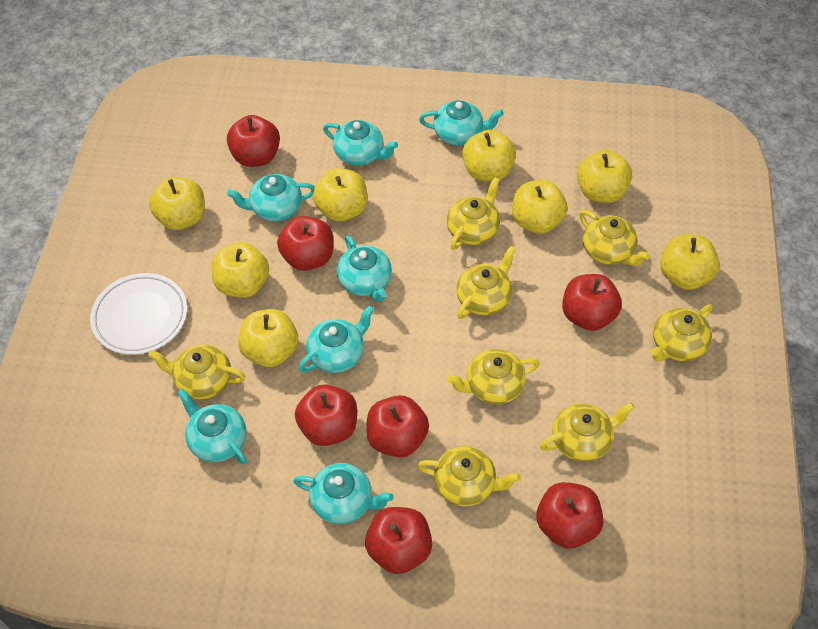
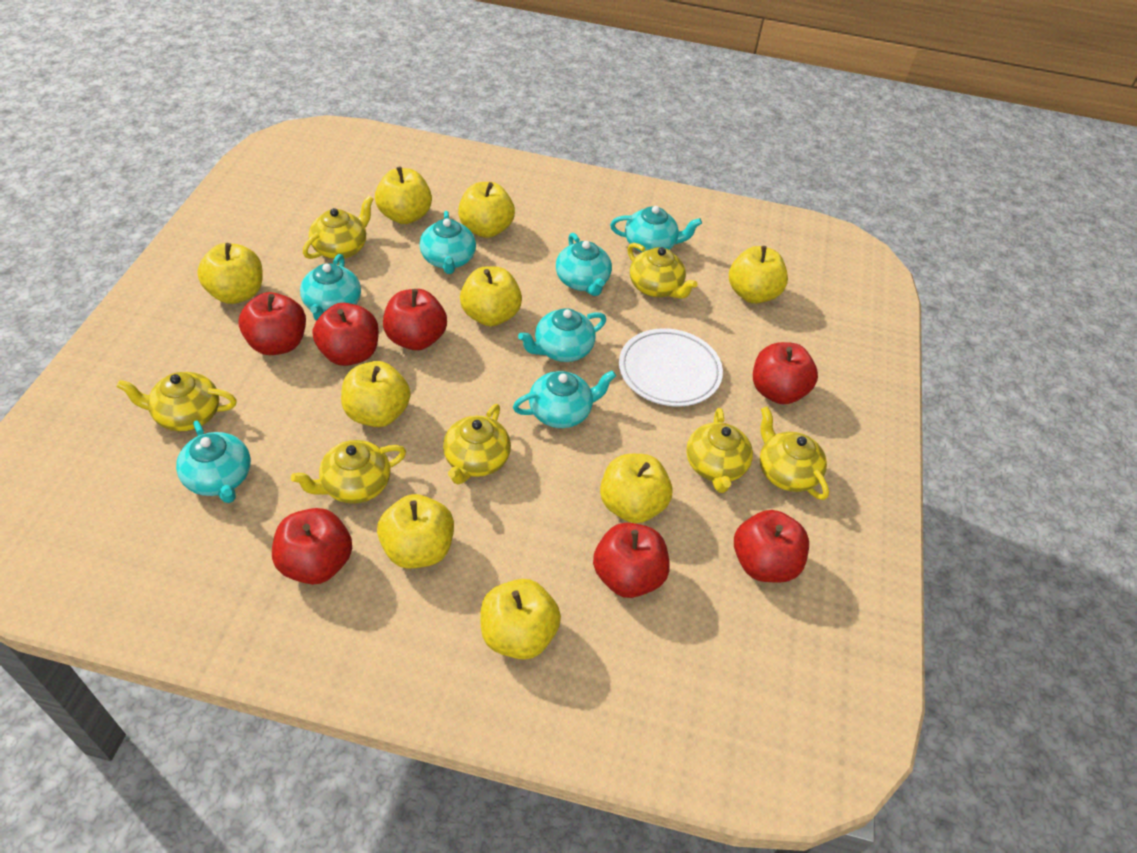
yellow apple: 8 -> 9
yellow teapot: 8 -> 7

